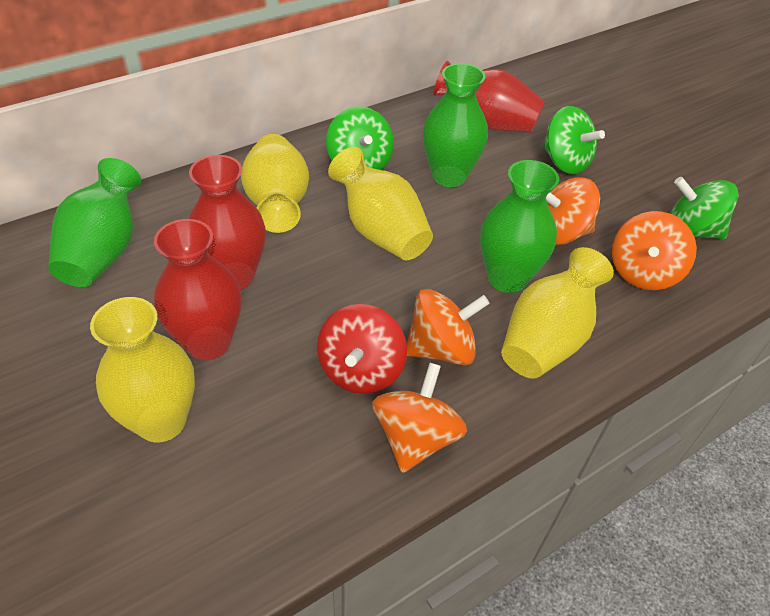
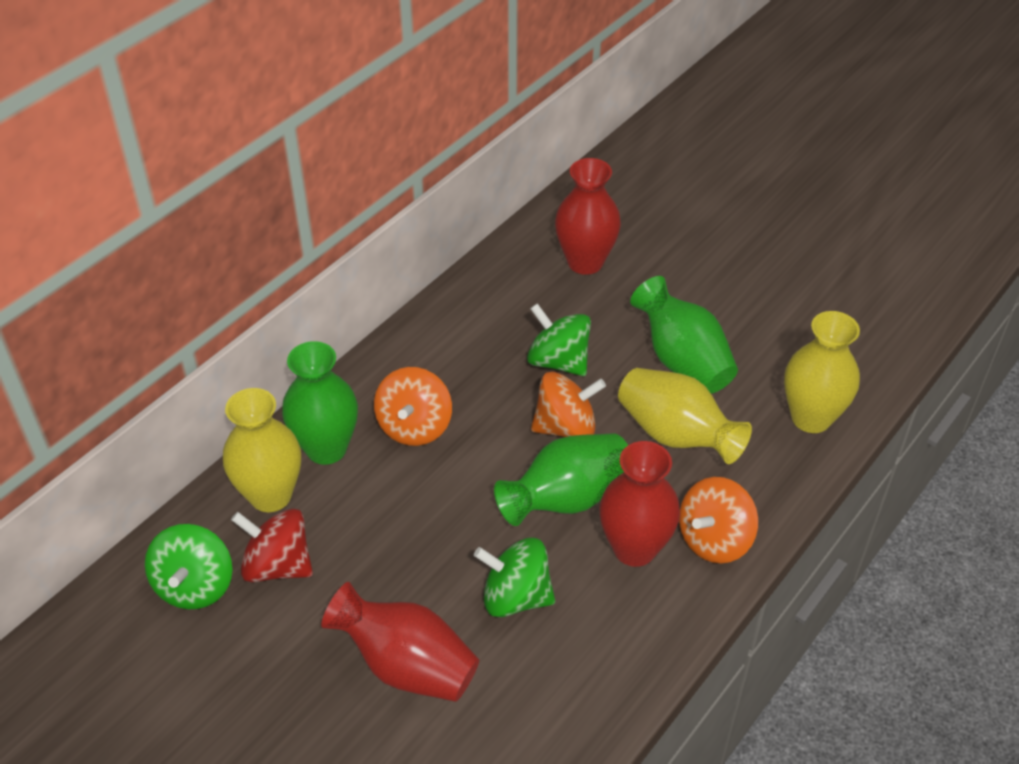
orange spinning top: 4 -> 3
yellow vase: 4 -> 3

